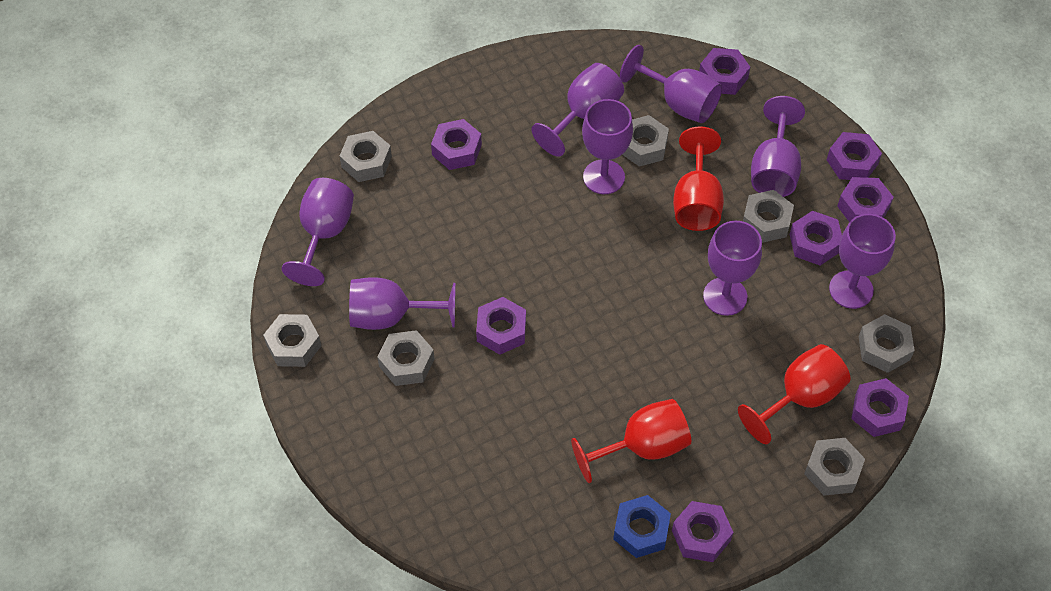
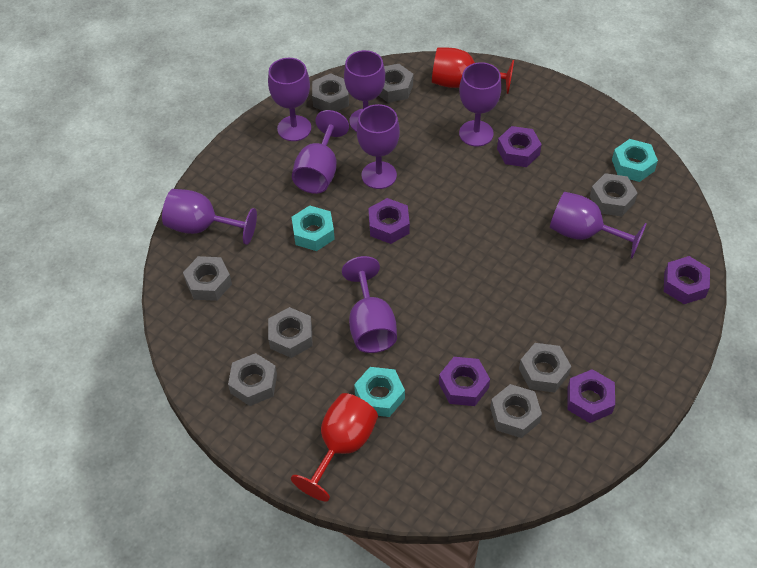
blue nut: 1 -> 0
grey nut: 7 -> 8
purple nut: 8 -> 5
red goblet: 3 -> 2
turquoise nut: 0 -> 3

